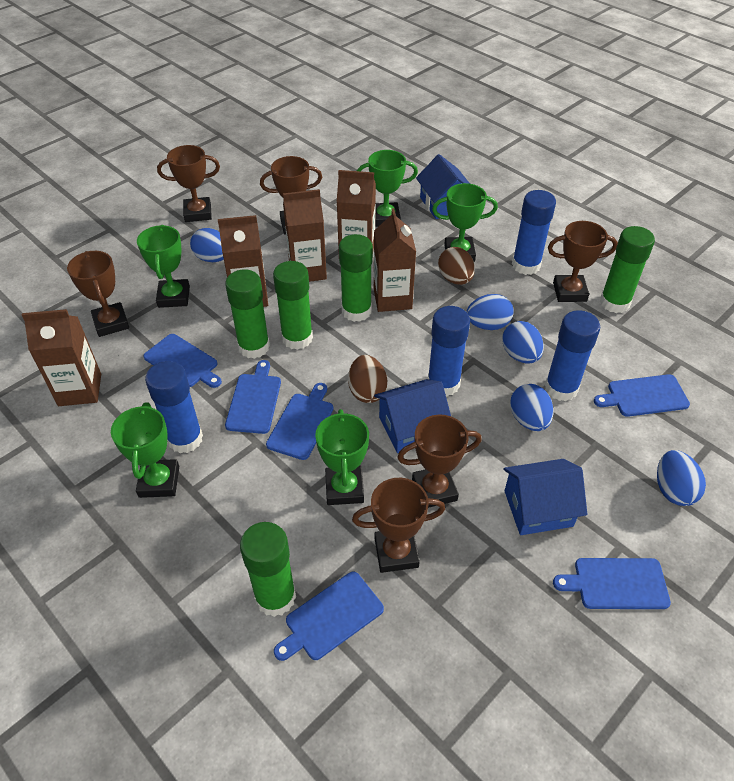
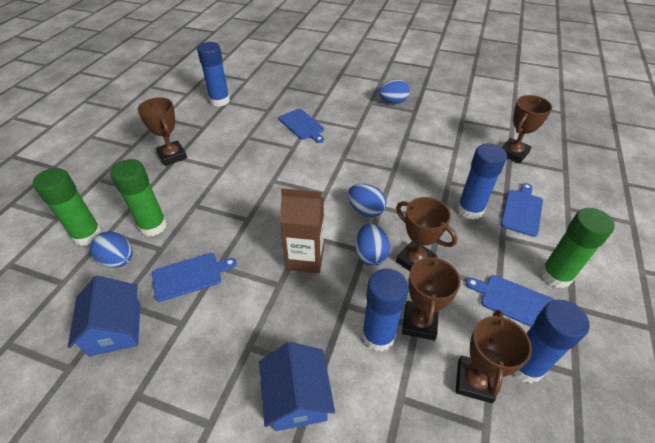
blue cutting board: 6 -> 4
blue egg: 5 -> 4
blue house: 3 -> 2
brown carton: 5 -> 1
brown egg: 2 -> 0
brown trophy: 6 -> 5
green glue stick: 5 -> 3
green trophy: 5 -> 0

